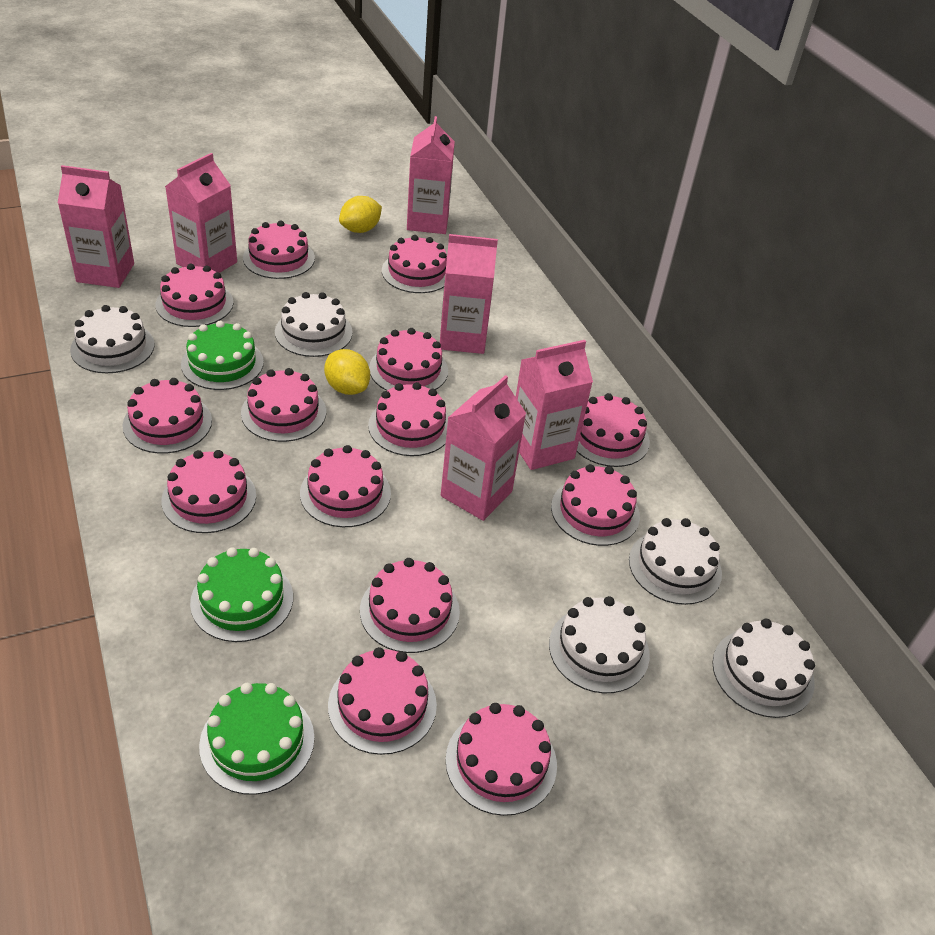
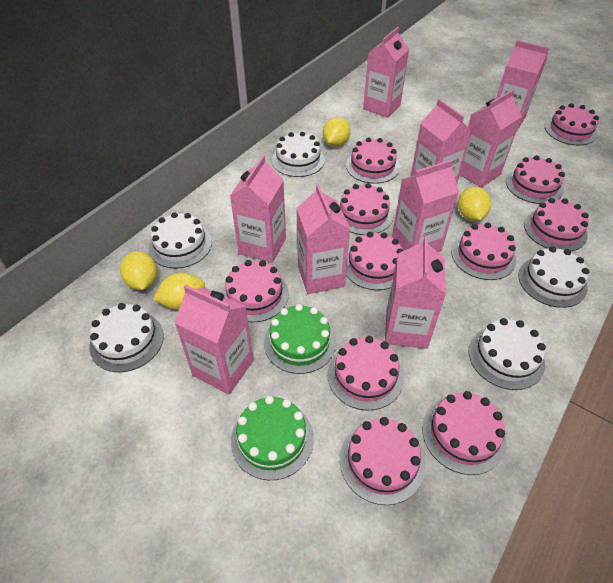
green cake: 3 -> 2
pink cake: 14 -> 11
pink carton: 6 -> 9
yellow lemon: 2 -> 4

